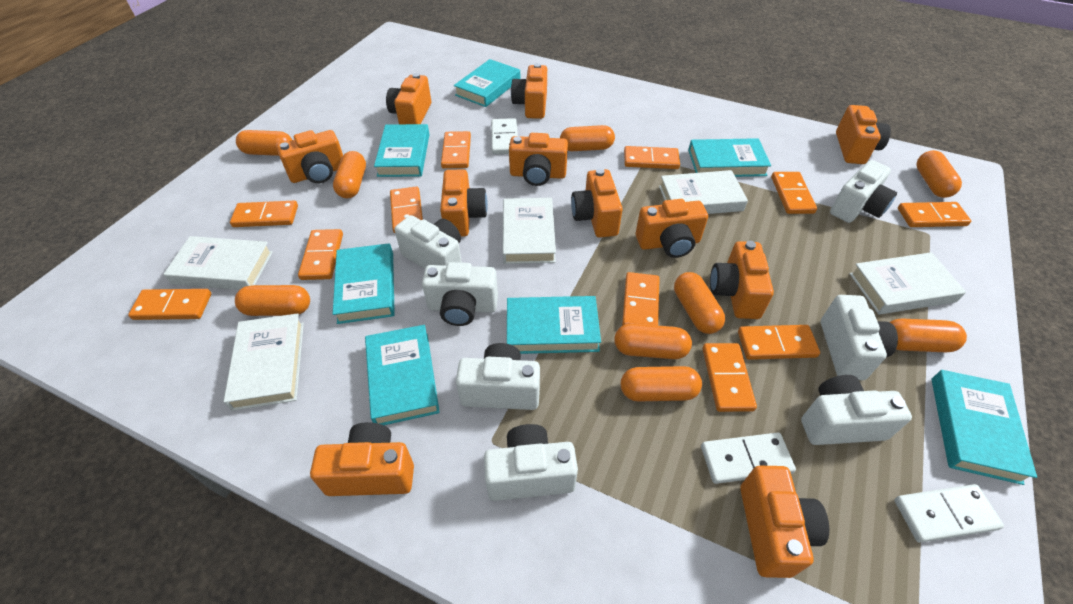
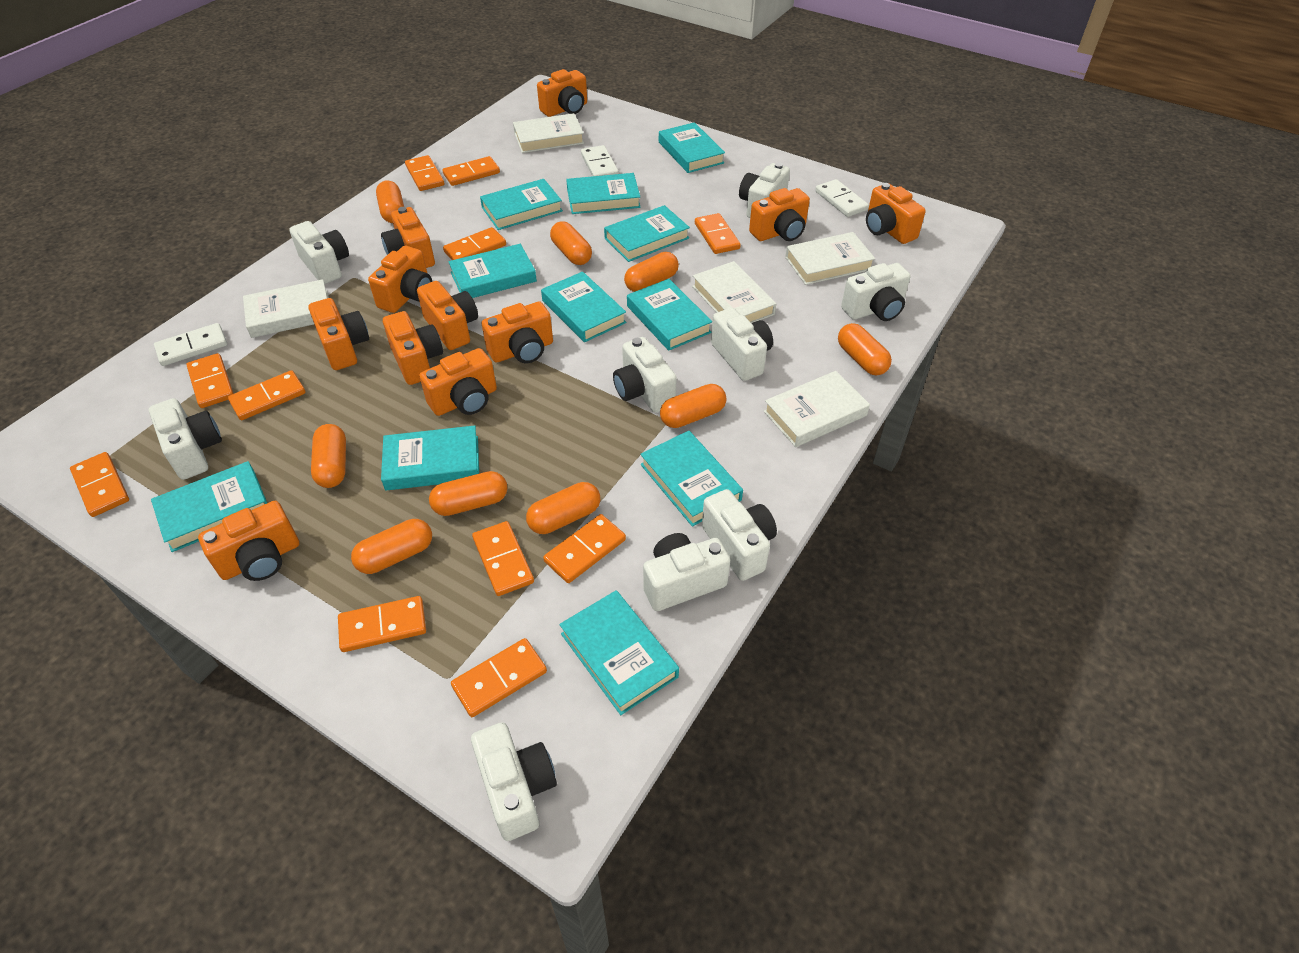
turquoise book: 7 -> 11
white camera: 7 -> 9

